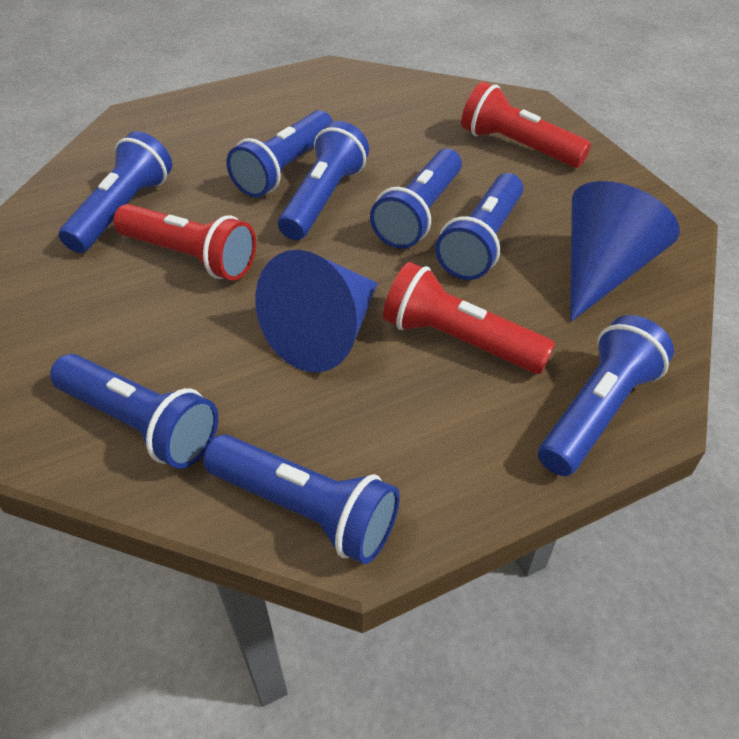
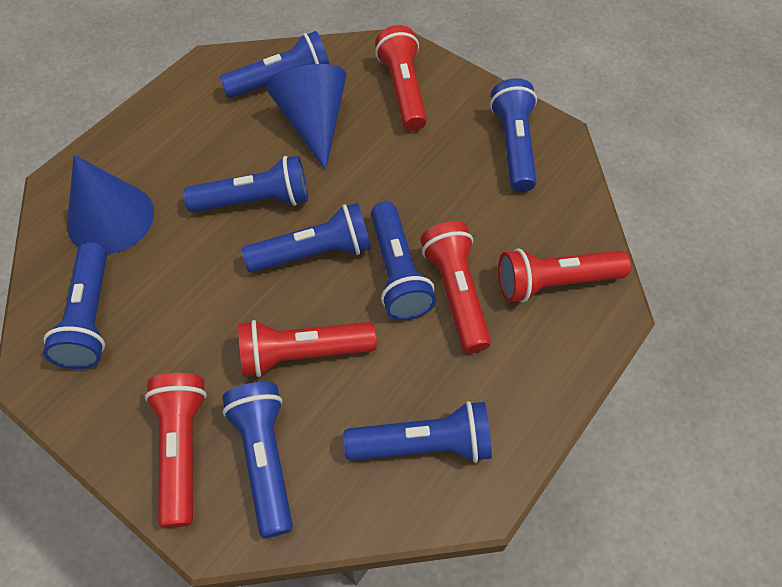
red flashlight: 3 -> 5

